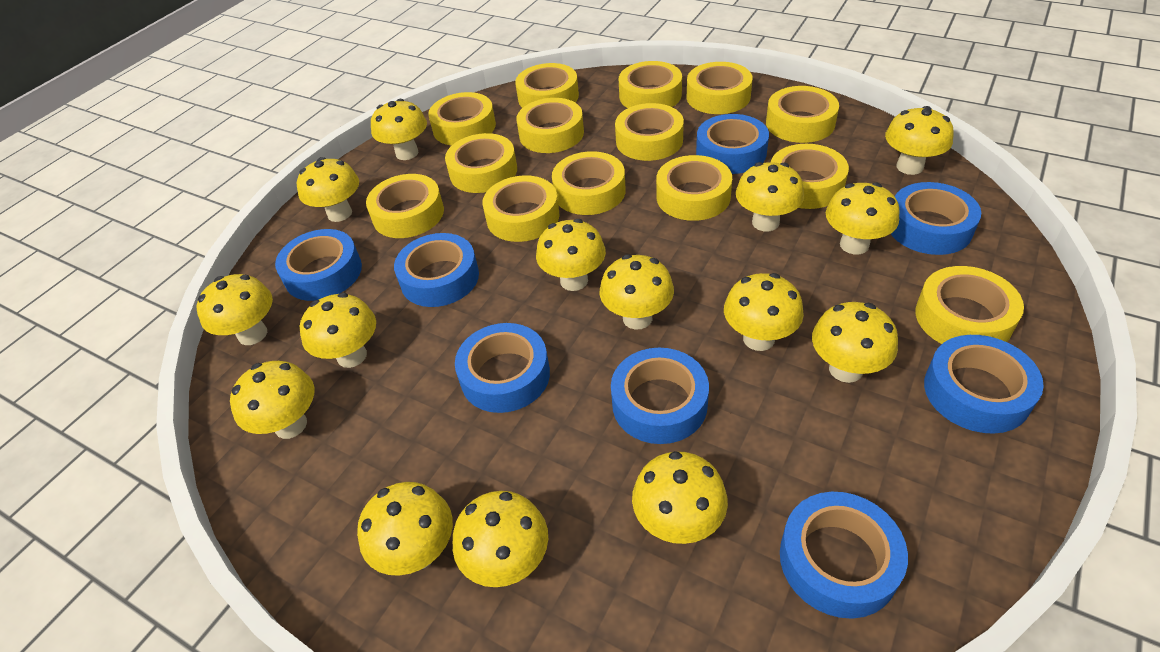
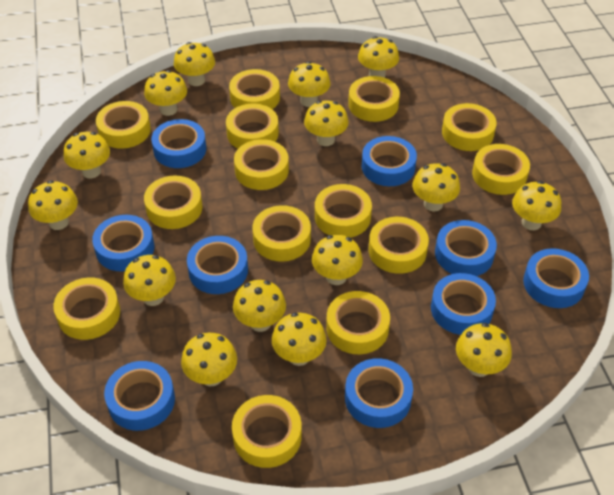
blue tape: 8 -> 9

